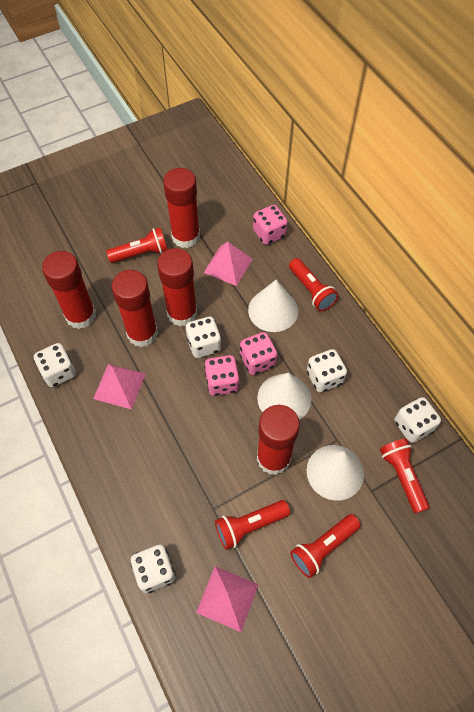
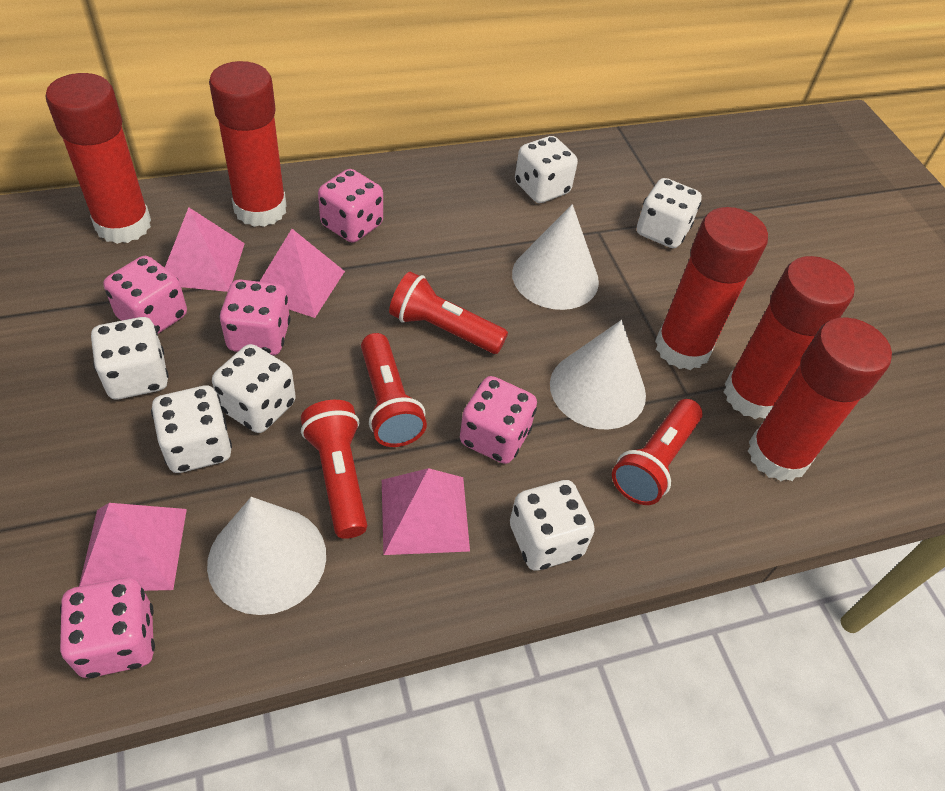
pink dice: 3 -> 5
pink pyramid: 3 -> 4
red flashlight: 5 -> 4
white dice: 5 -> 6

